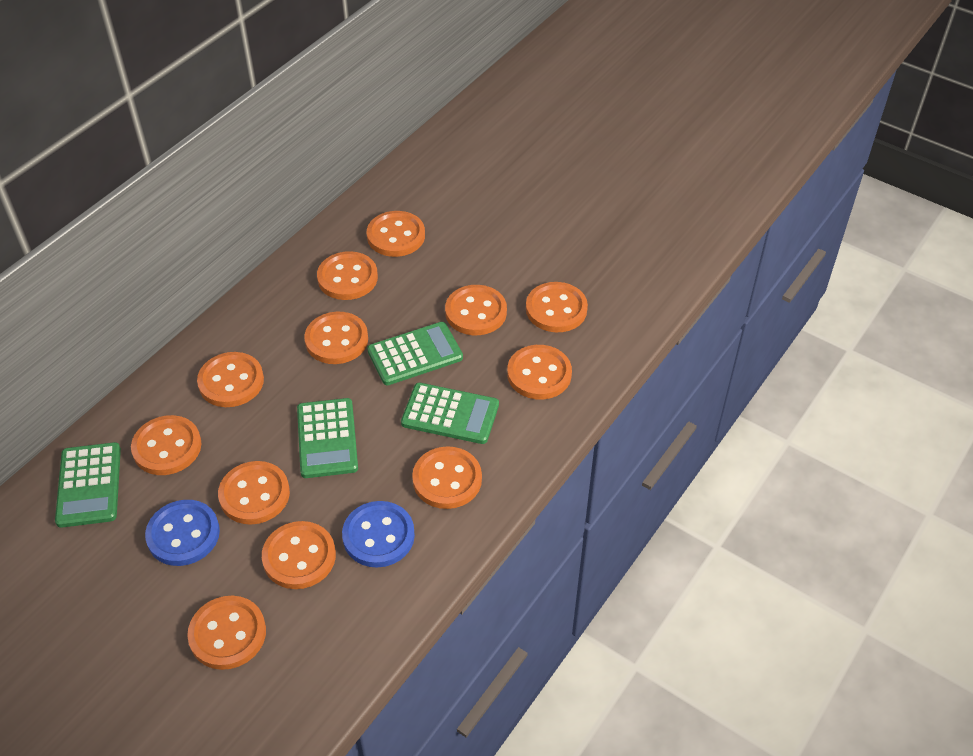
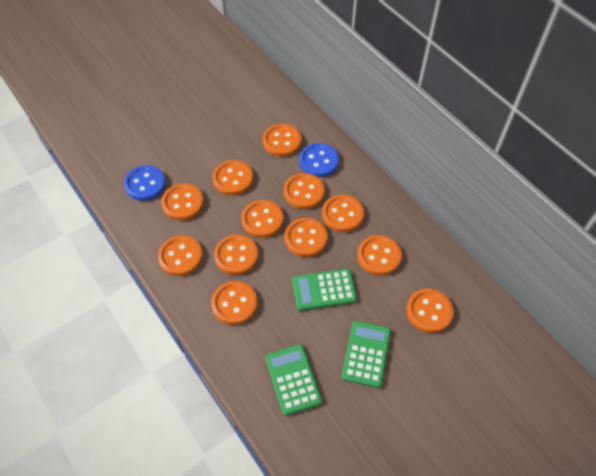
green calculator: 4 -> 3

